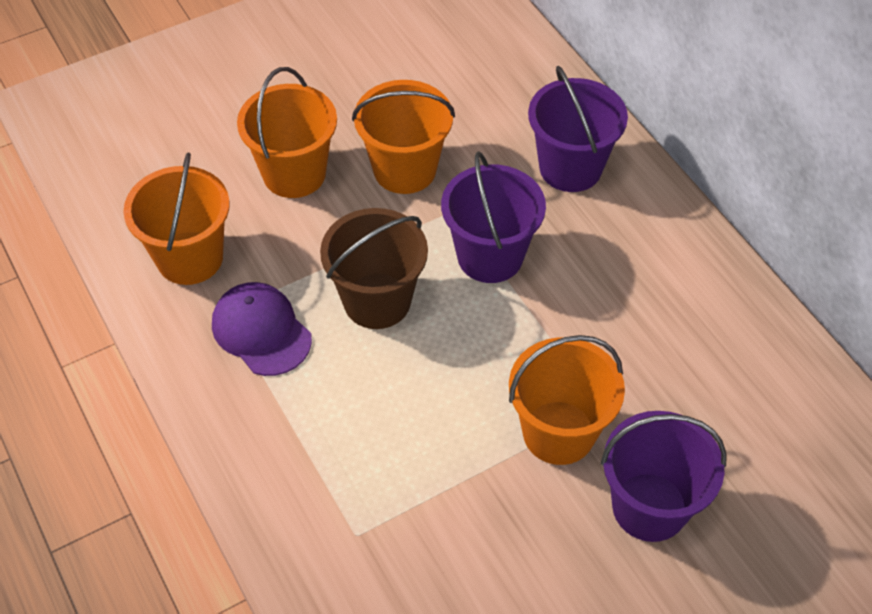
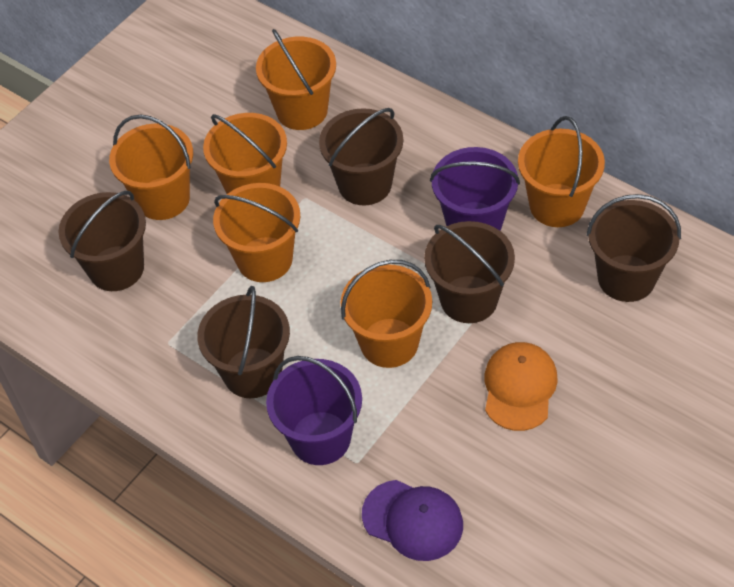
brown bucket: 1 -> 5
orange bucket: 4 -> 6
orange cap: 0 -> 1
purple bucket: 3 -> 2

